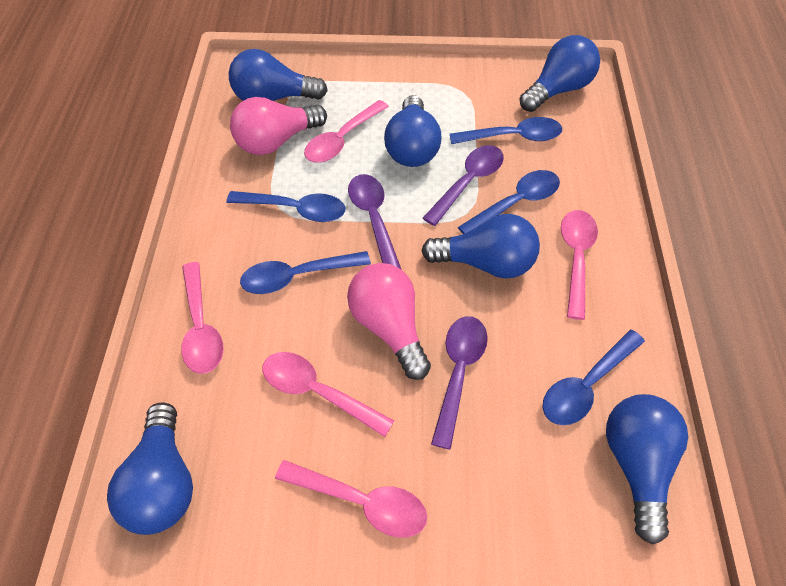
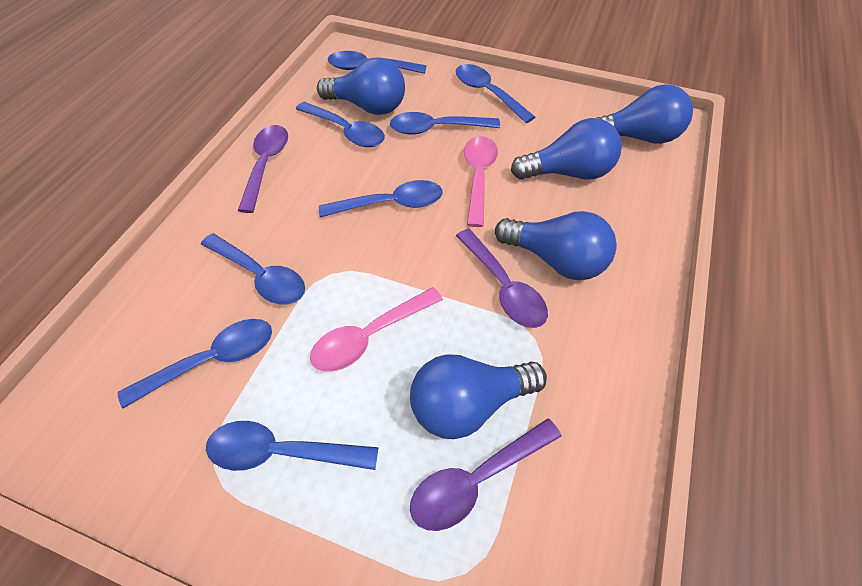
blue light bulb: 6 -> 5
blue spoon: 5 -> 8
pink light bulb: 2 -> 0
pink spoon: 5 -> 2

